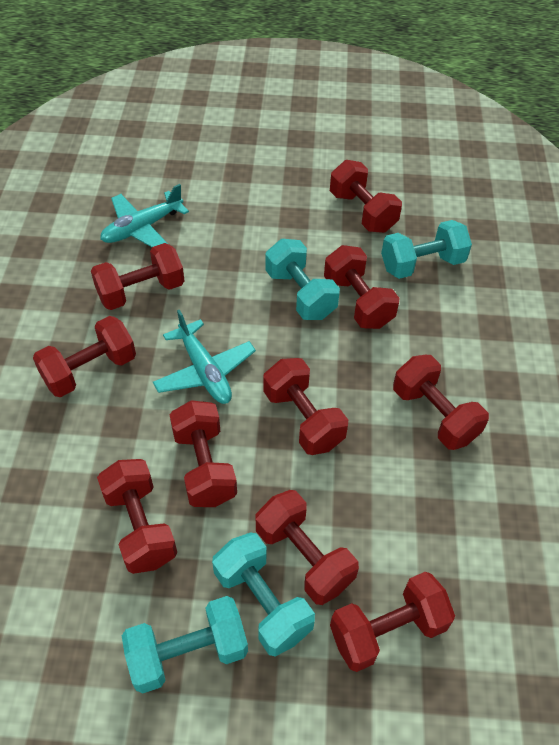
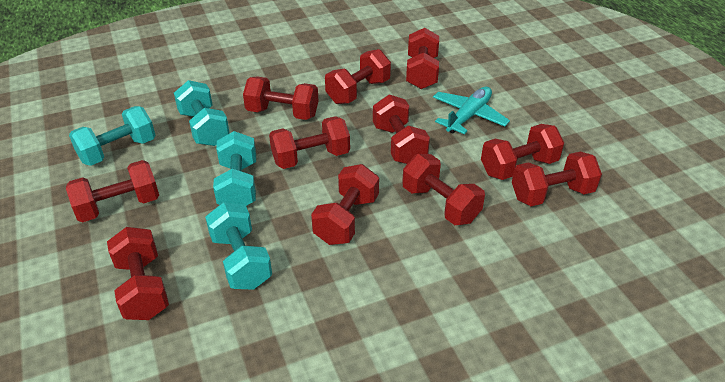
red dumbbell: 10 -> 11
turquoise plane: 2 -> 1

